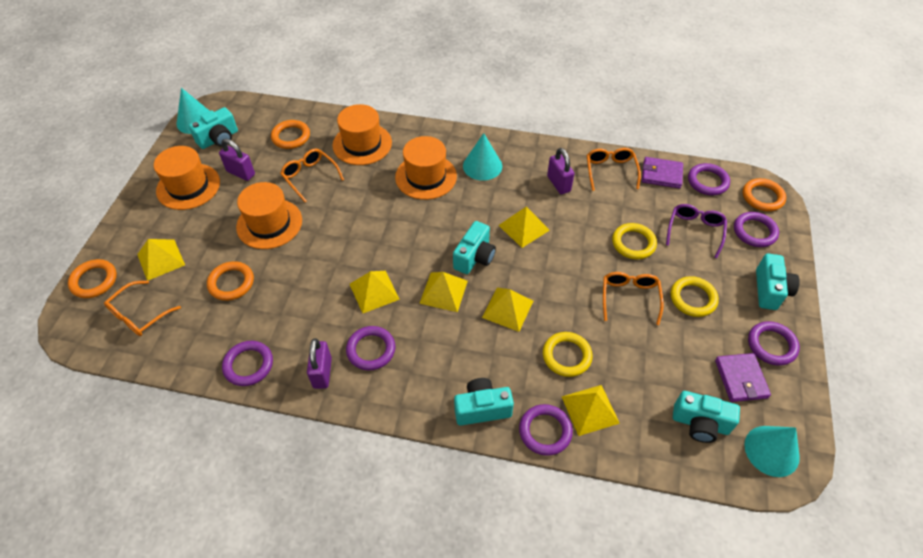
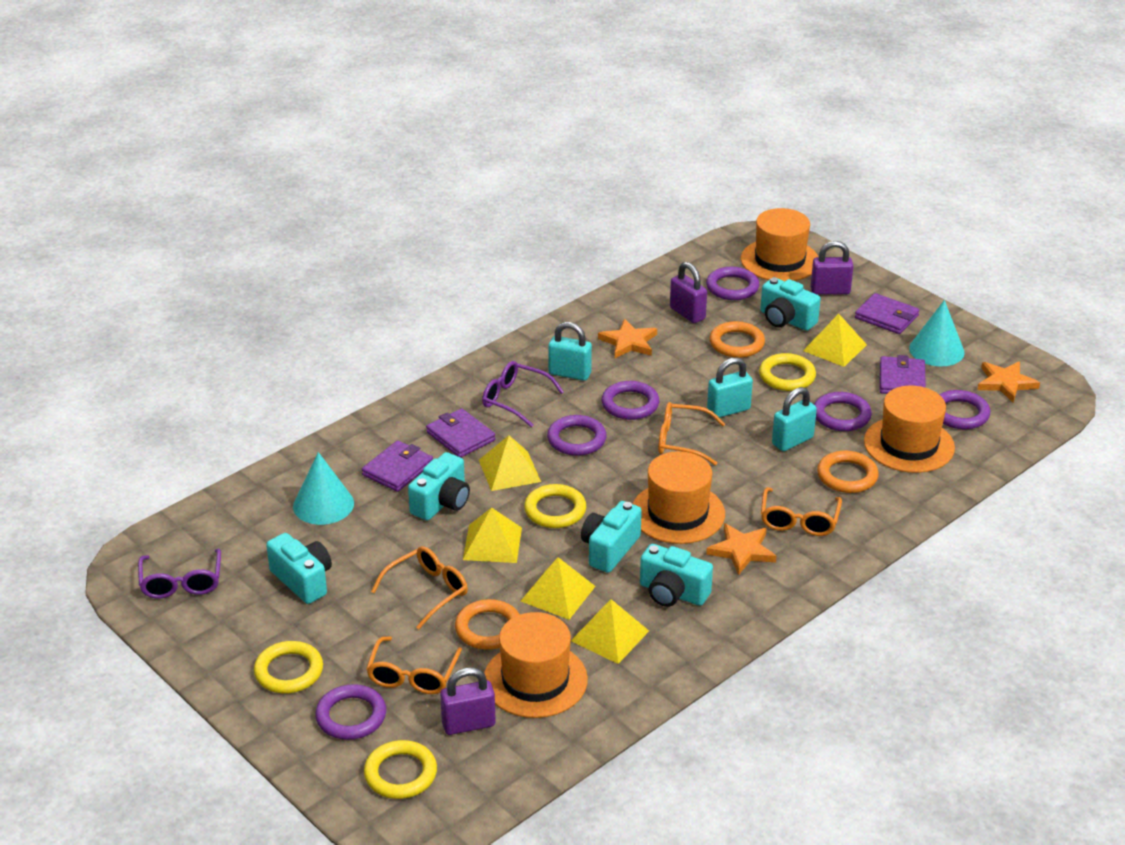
orange ring: 4 -> 3
orange star: 0 -> 3
purple glasses: 1 -> 2
purple wallet: 2 -> 4
turquoise cone: 3 -> 2
turquoise padlock: 0 -> 3
yellow pyramid: 6 -> 5
yellow ring: 3 -> 4

